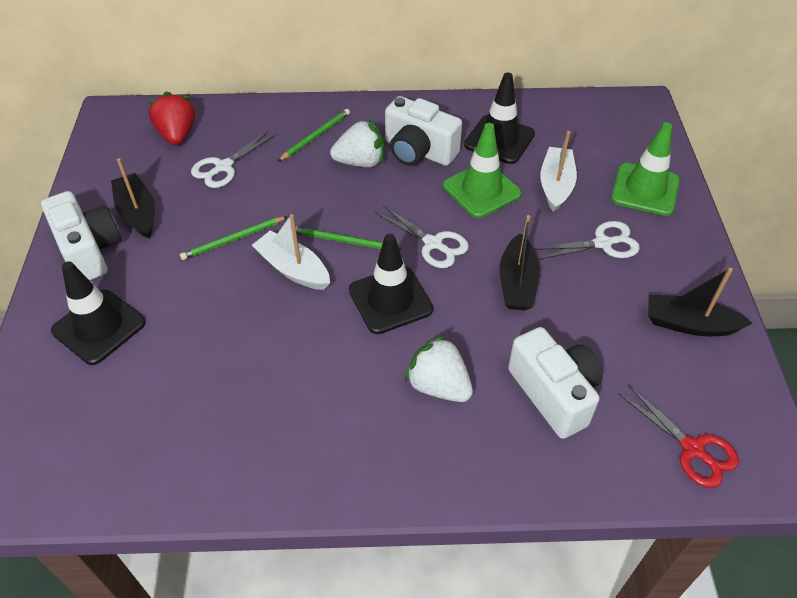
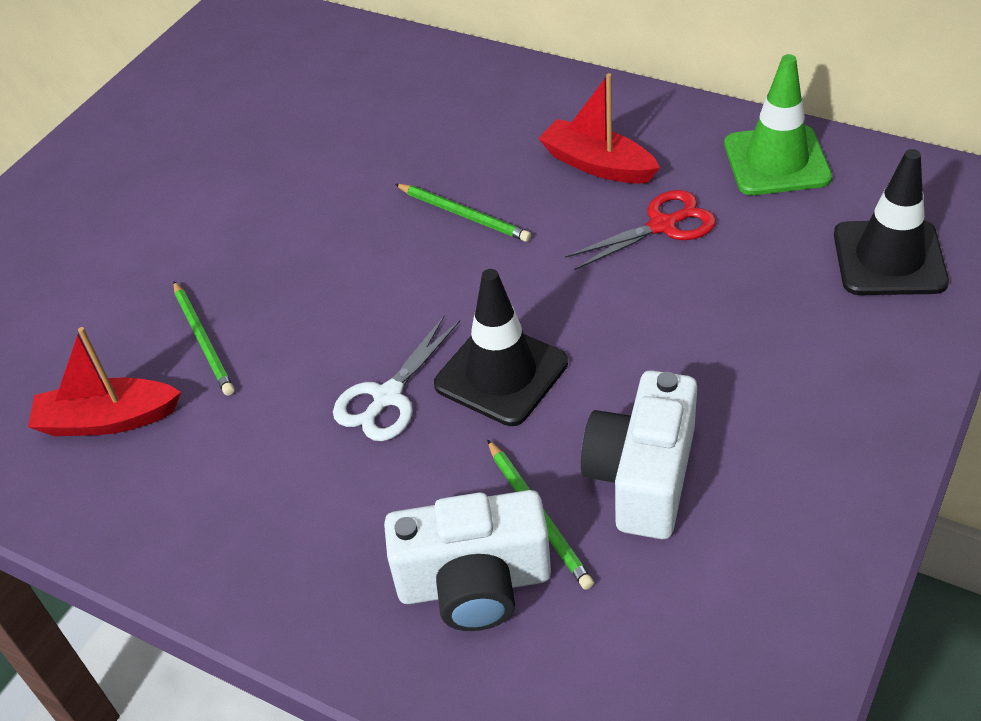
black boat: 3 -> 0
black traffic cone: 3 -> 2
green traffic cone: 2 -> 1
red boat: 0 -> 2
red strawberry: 1 -> 0
white boat: 2 -> 0
white camera: 3 -> 2
white scissors: 3 -> 1
white strawberry: 2 -> 0

